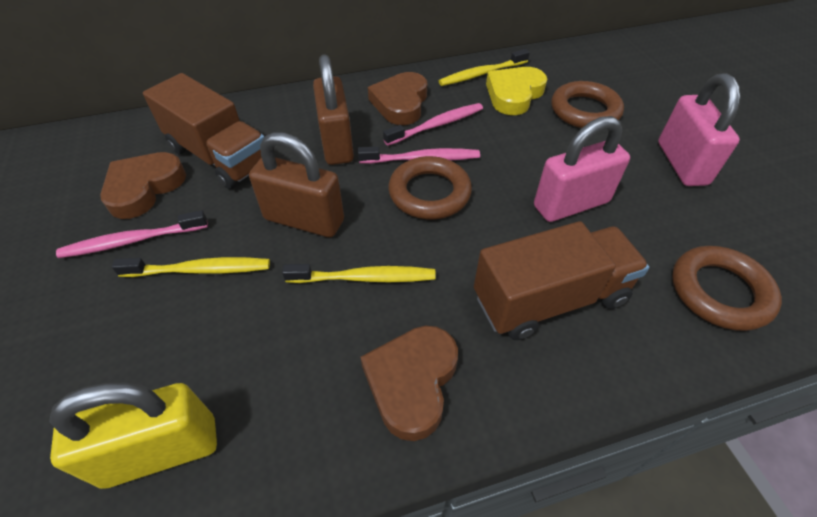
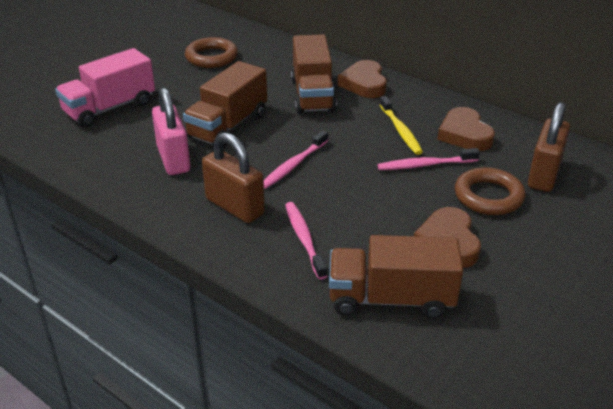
brown ring: 3 -> 2
brown truck: 2 -> 3
pink padlock: 2 -> 1
pink truck: 0 -> 1
yellow heart: 1 -> 0
yellow padlock: 1 -> 0
yellow toothbrush: 3 -> 1

